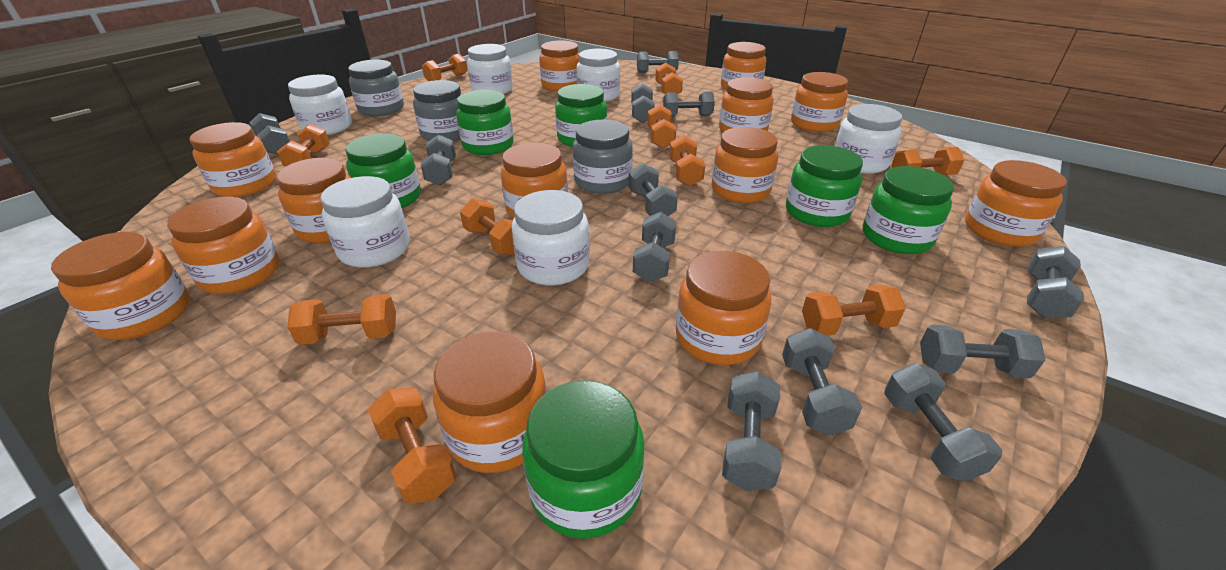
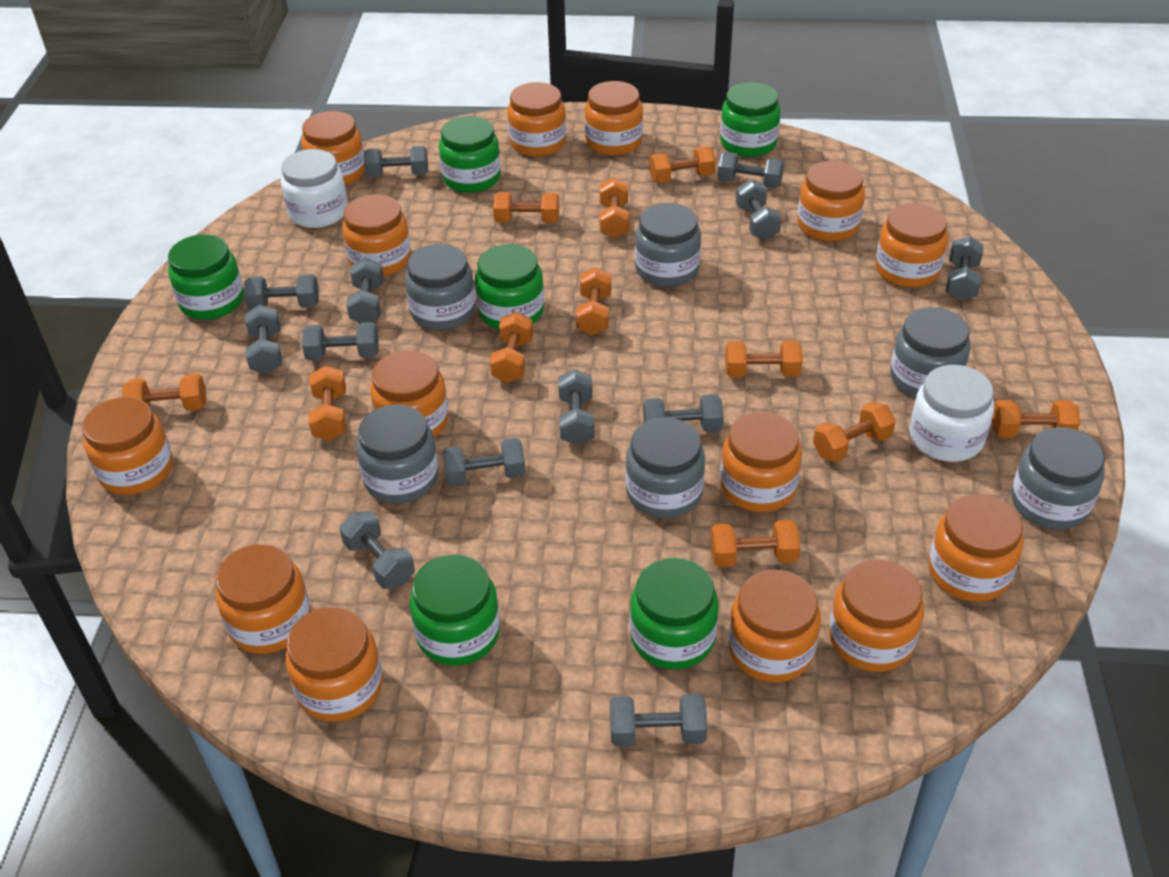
grey dumbbell: 12 -> 13
grey jar: 3 -> 6
orange dumbbell: 10 -> 11
orange jar: 13 -> 14
white jar: 6 -> 2

